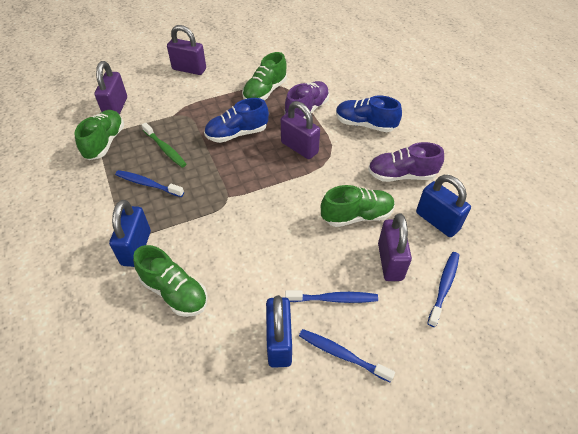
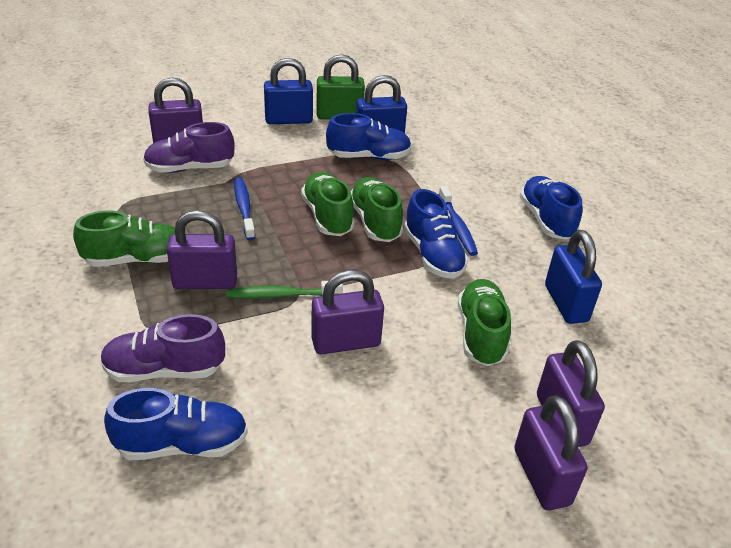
blue shoe: 2 -> 4
blue toothbrush: 4 -> 2
green padlock: 0 -> 1
purple padlock: 4 -> 5

